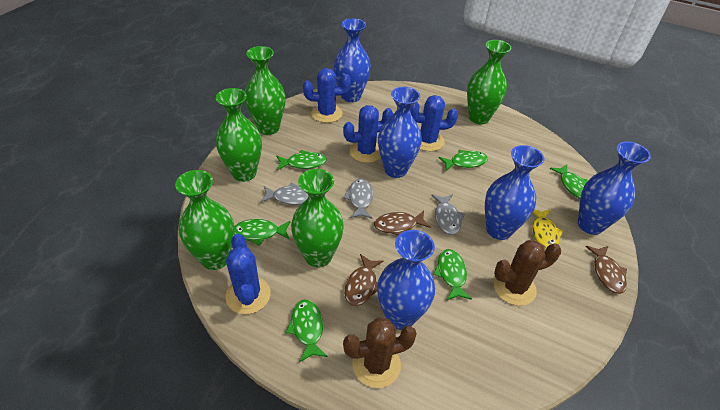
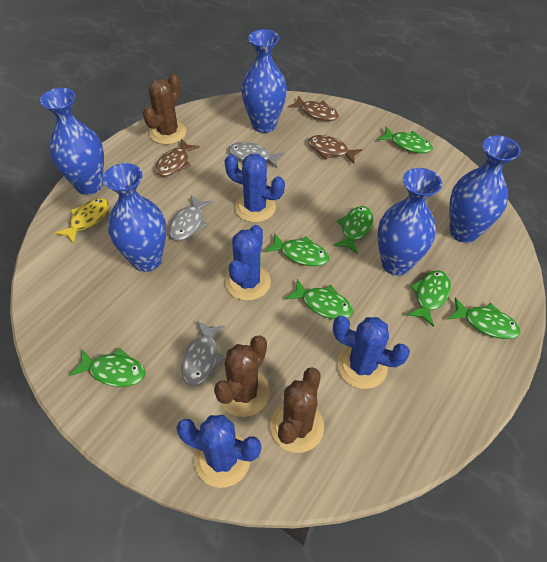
brown cactus: 2 -> 3
green fish: 6 -> 7
green vase: 5 -> 0

